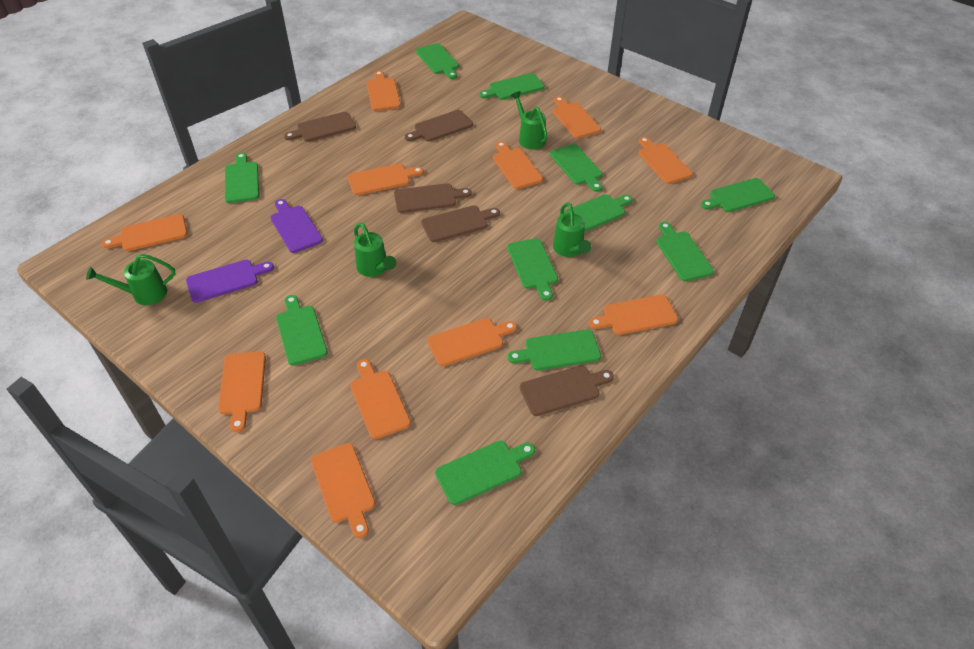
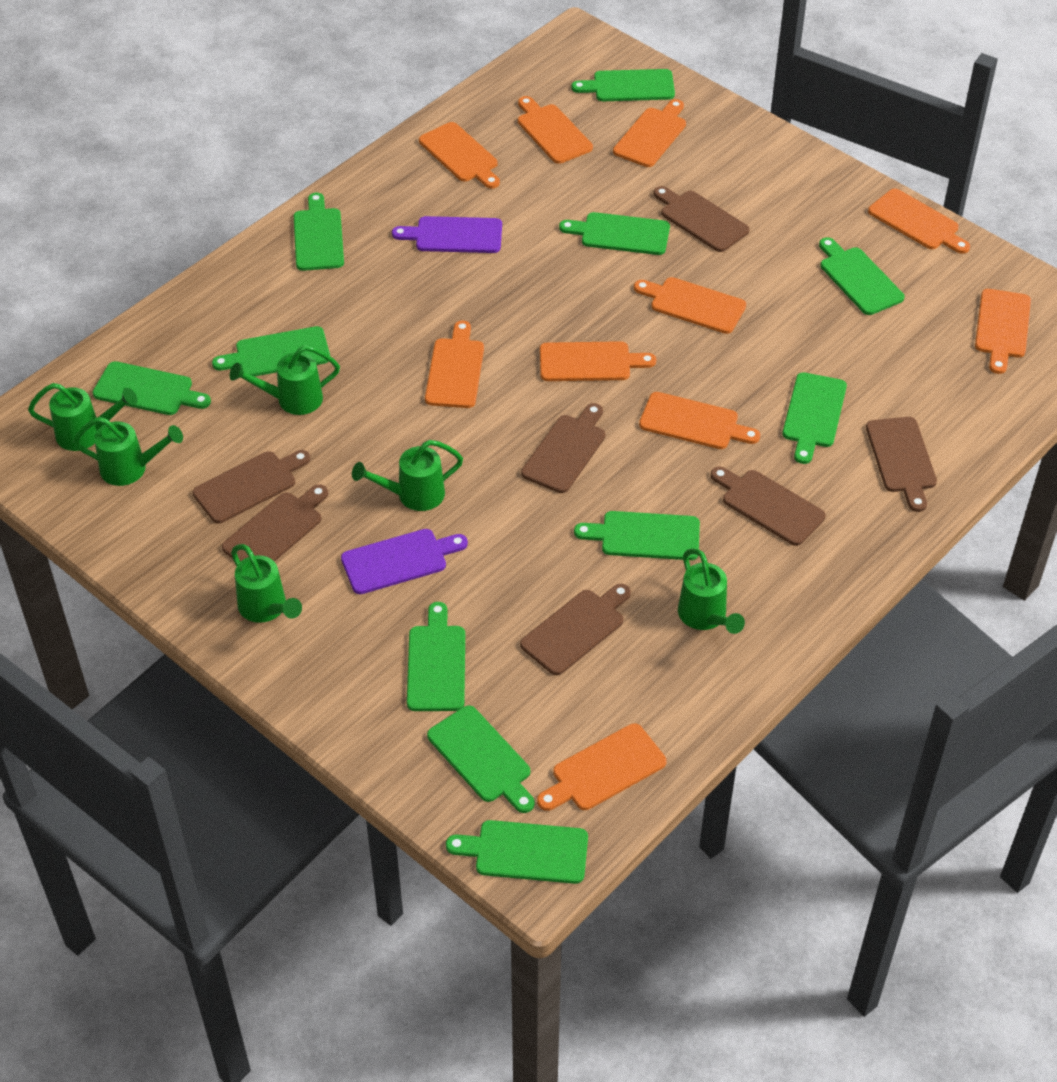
brown cutting board: 5 -> 7
green watering can: 4 -> 6
orange cutting board: 11 -> 10

